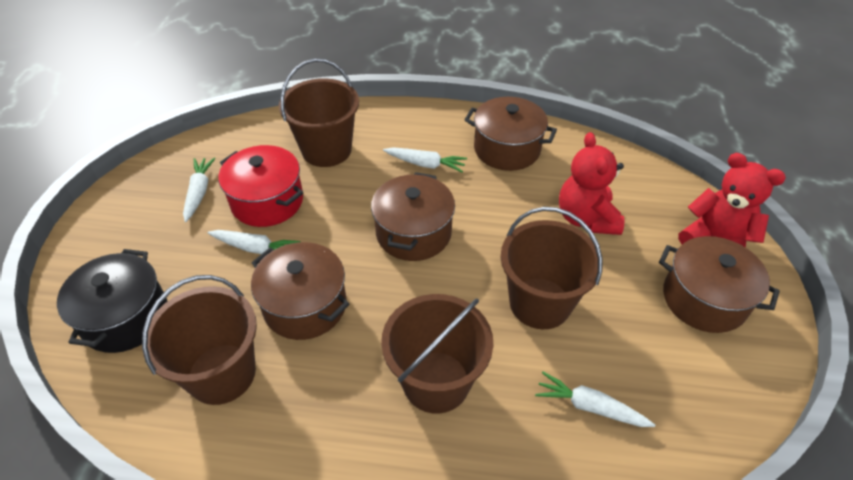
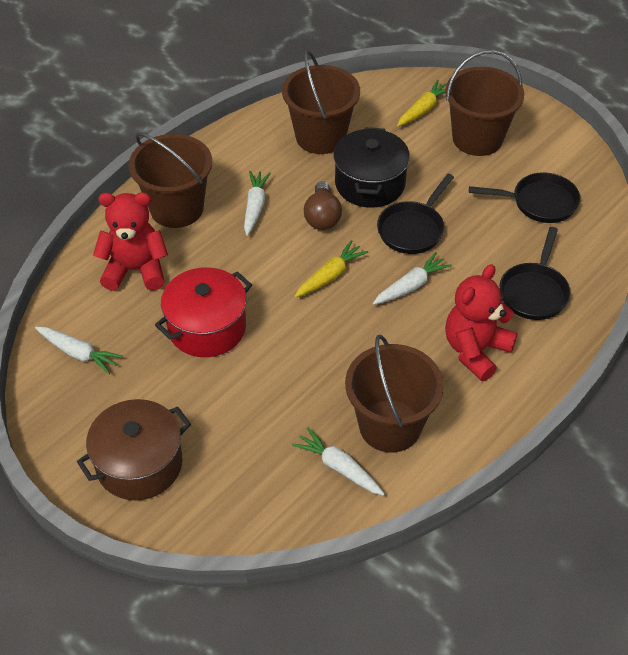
black pan: 0 -> 3
brown light bulb: 0 -> 1
brown pot: 4 -> 1
yellow carrot: 0 -> 2

